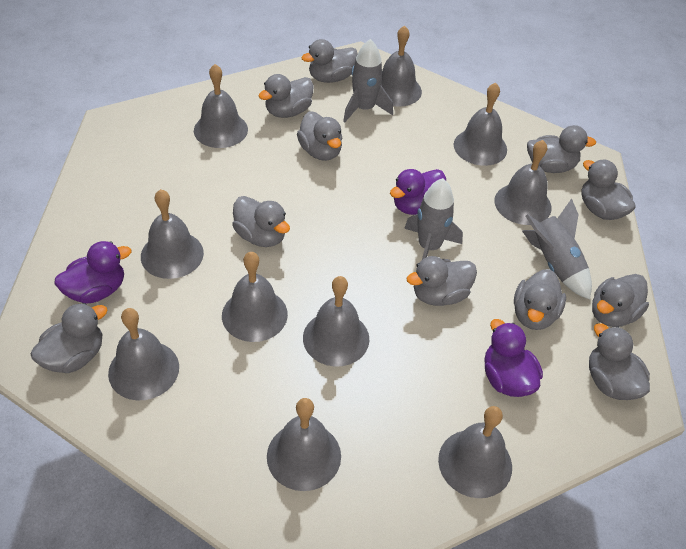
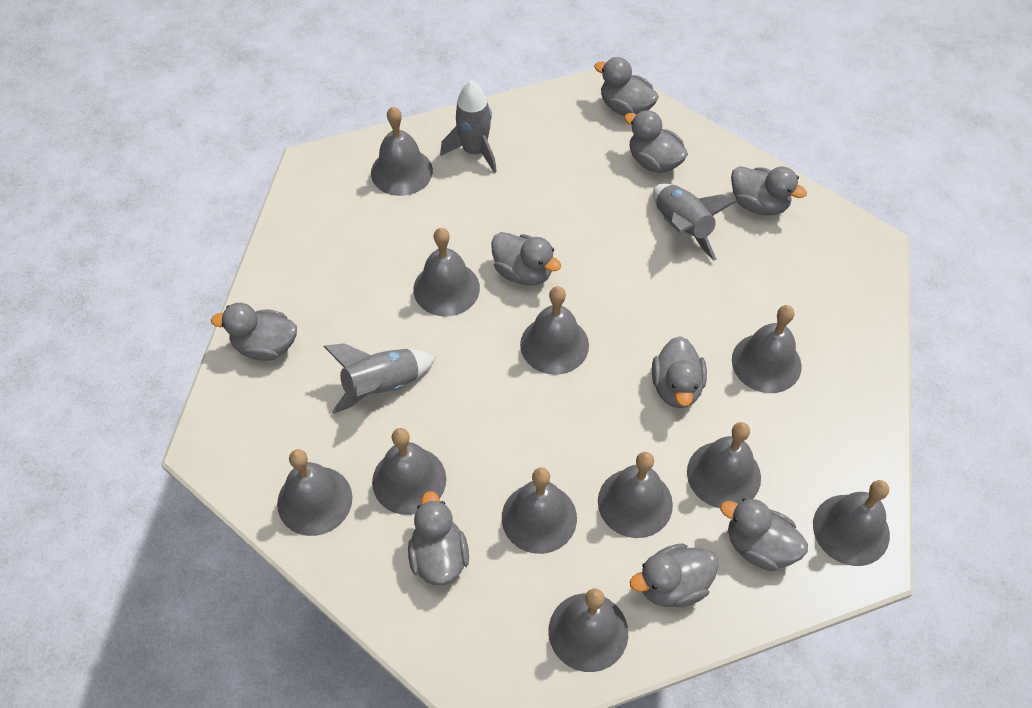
grey bell: 10 -> 11
grey duck: 11 -> 9
purple duck: 3 -> 0

